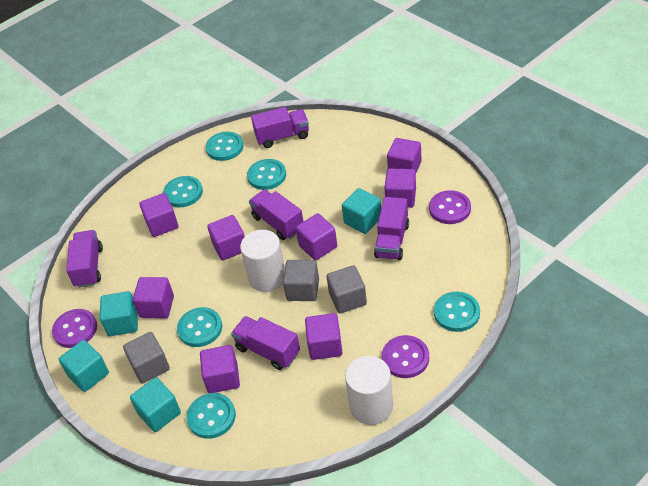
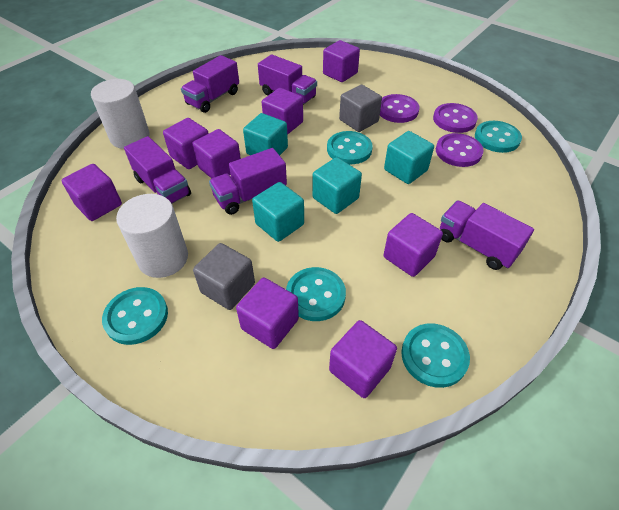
grey cube: 3 -> 2
turquoise button: 6 -> 5

